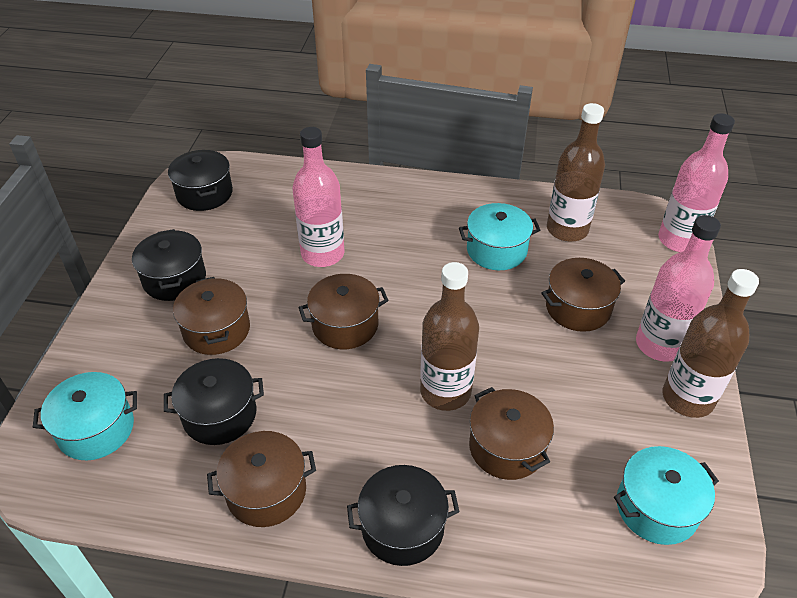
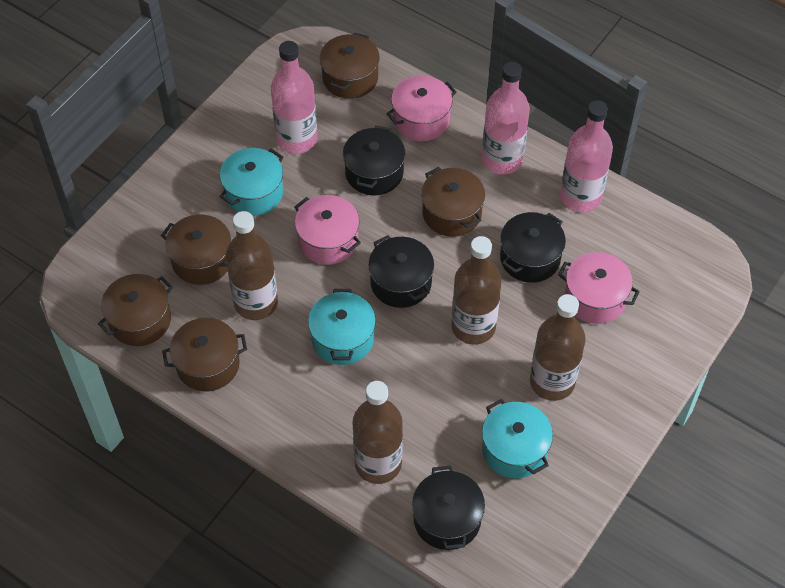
brown bottle: 3 -> 4
pink pot: 0 -> 3

